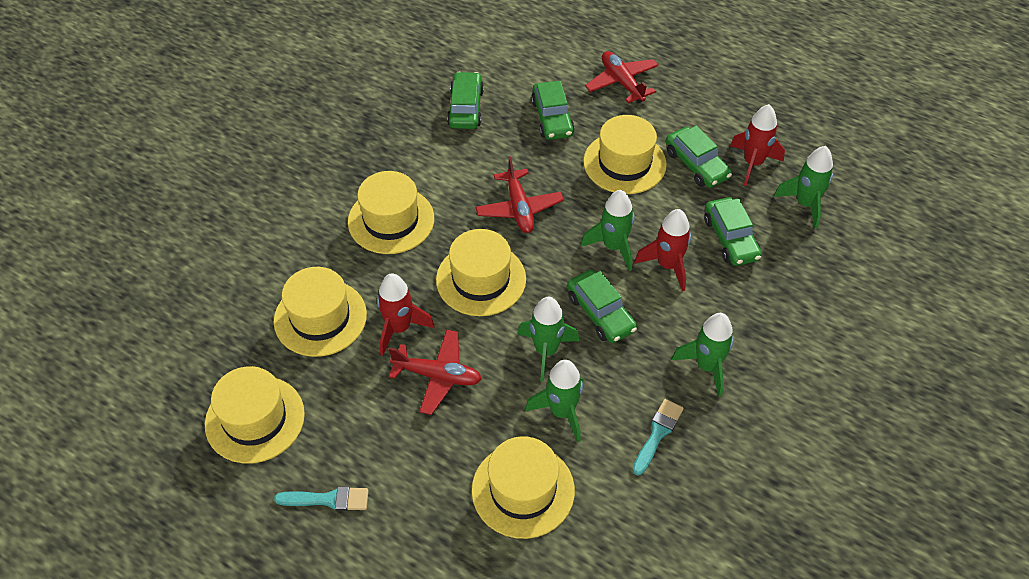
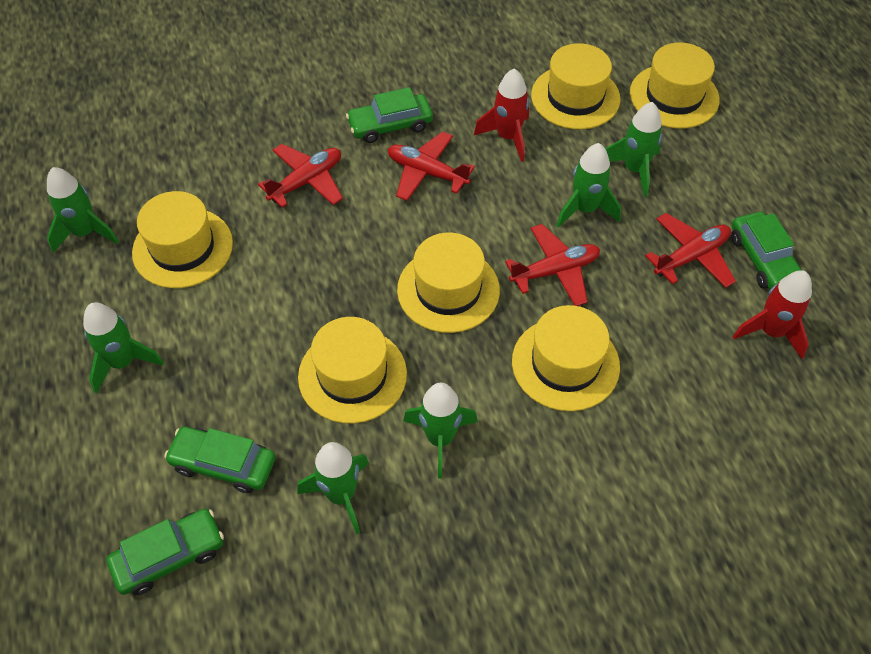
green car: 5 -> 4
green rocket: 5 -> 6
red plane: 3 -> 4
red rocket: 3 -> 2
turquoise brush: 2 -> 0

